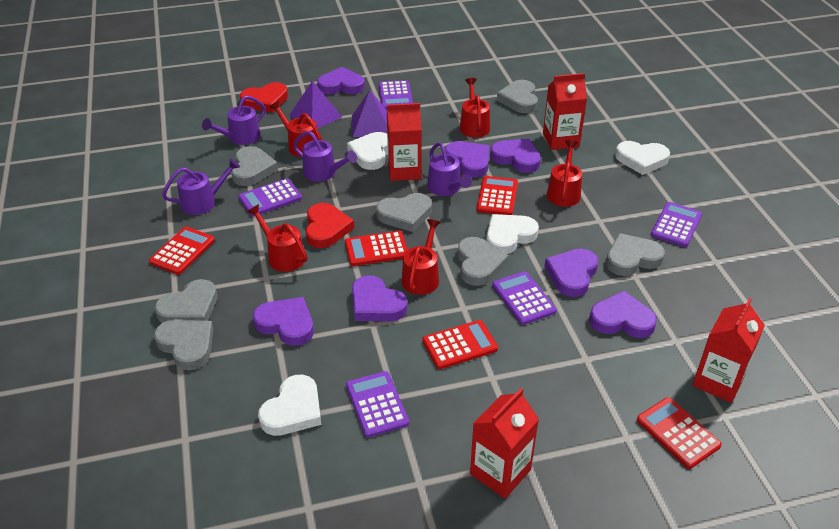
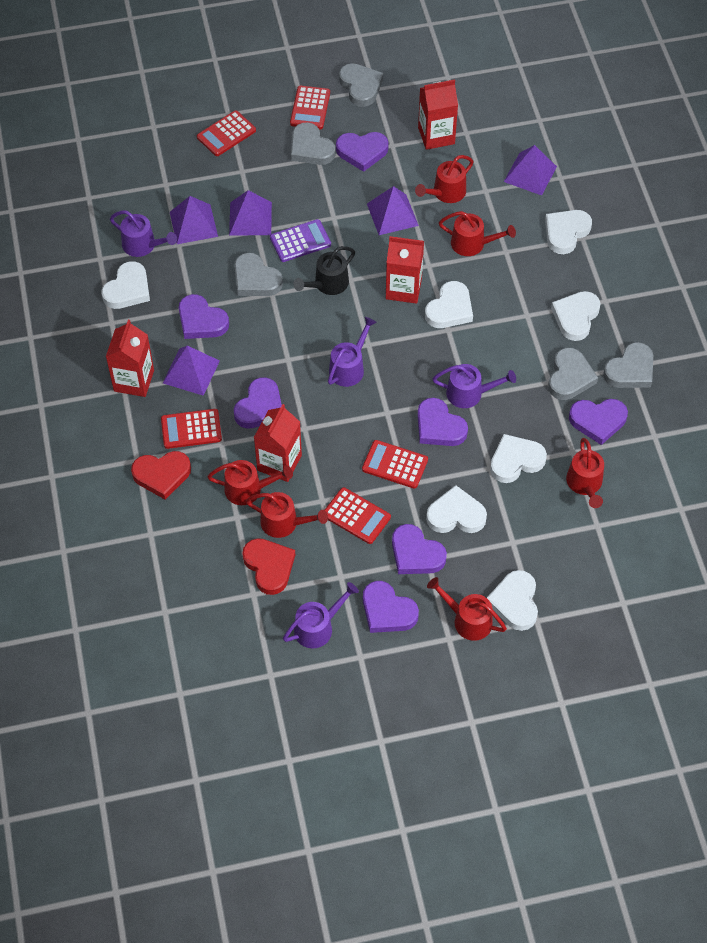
black watering can: 0 -> 1
grey heart: 7 -> 5
purple calculator: 5 -> 1
purple pyramid: 2 -> 5
red watering can: 5 -> 6
white heart: 4 -> 7

